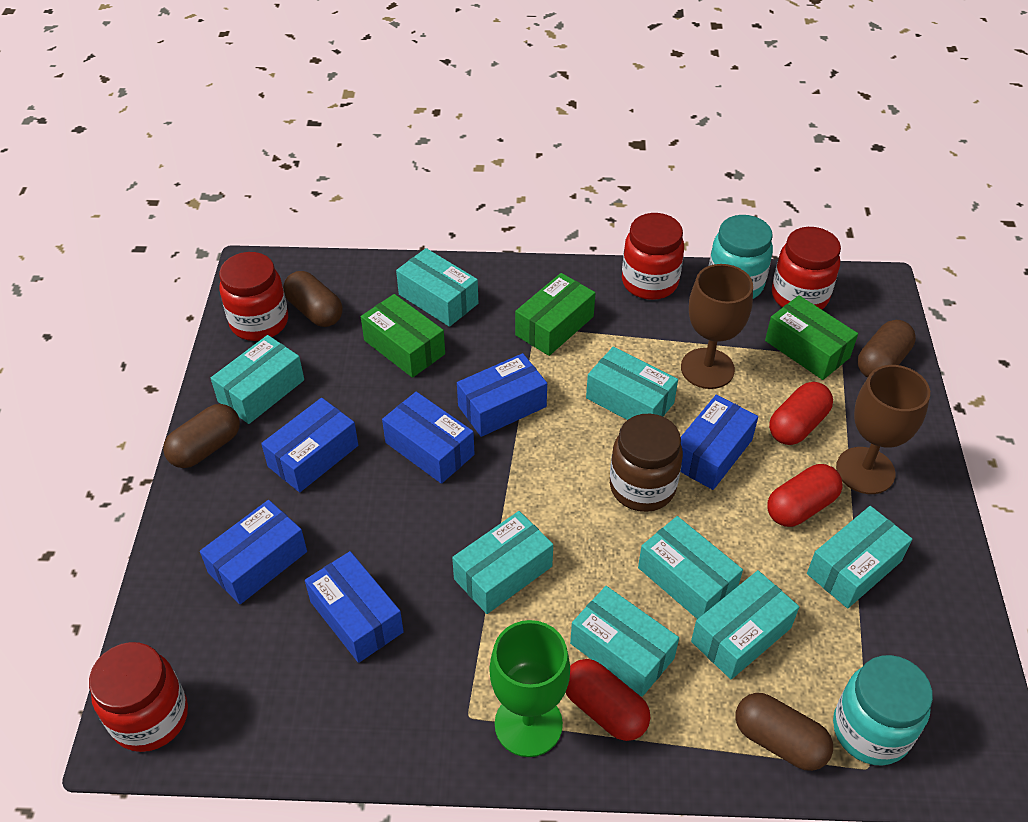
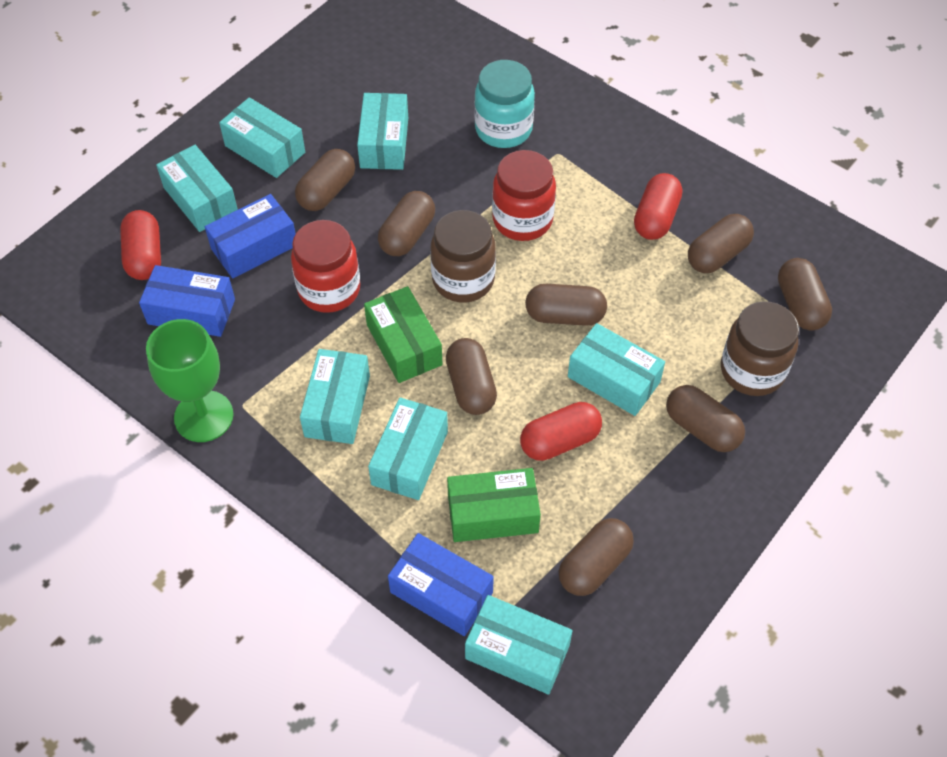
blue box: 6 -> 3
brown capsule: 4 -> 8
brown goblet: 2 -> 0
brown jar: 1 -> 2
green box: 3 -> 2
red jar: 4 -> 2
turquoise box: 8 -> 7
turquoise jar: 2 -> 1

